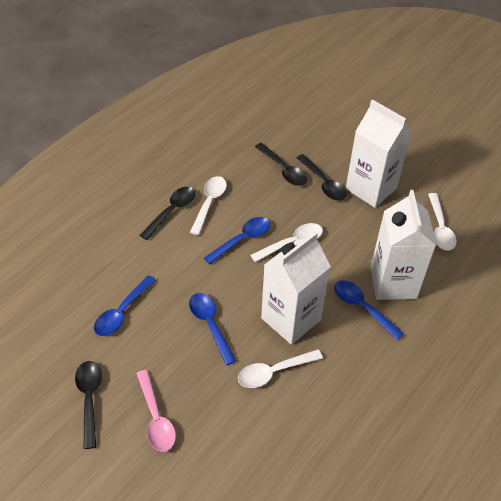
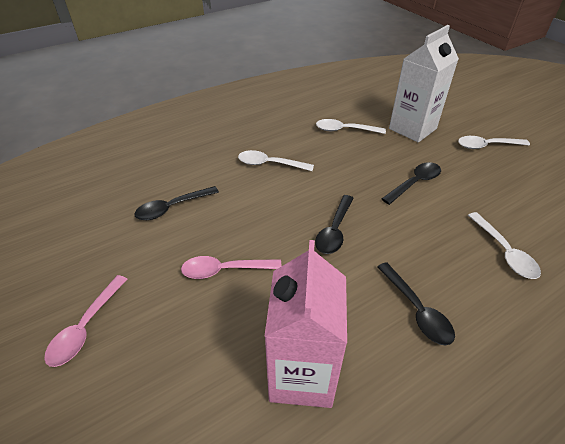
blue spoon: 4 -> 0
pink carton: 0 -> 1
pink spoon: 1 -> 2
white carton: 3 -> 1

